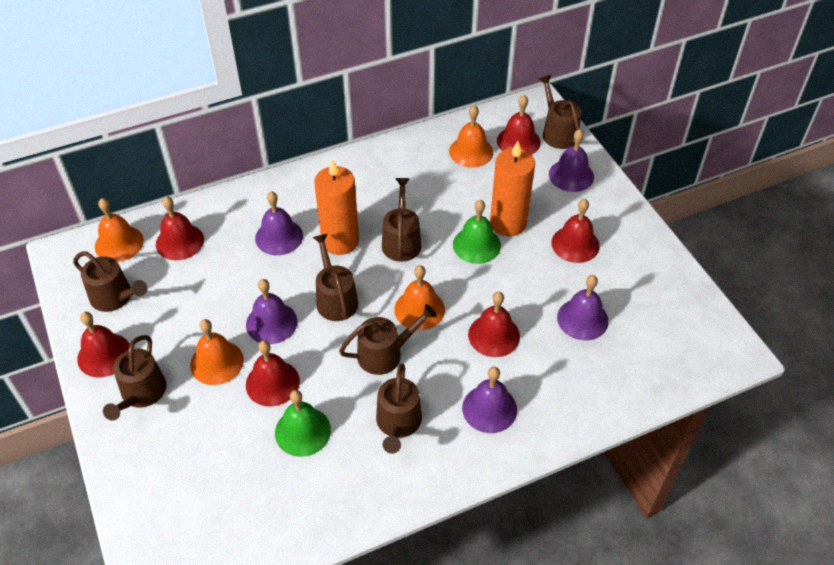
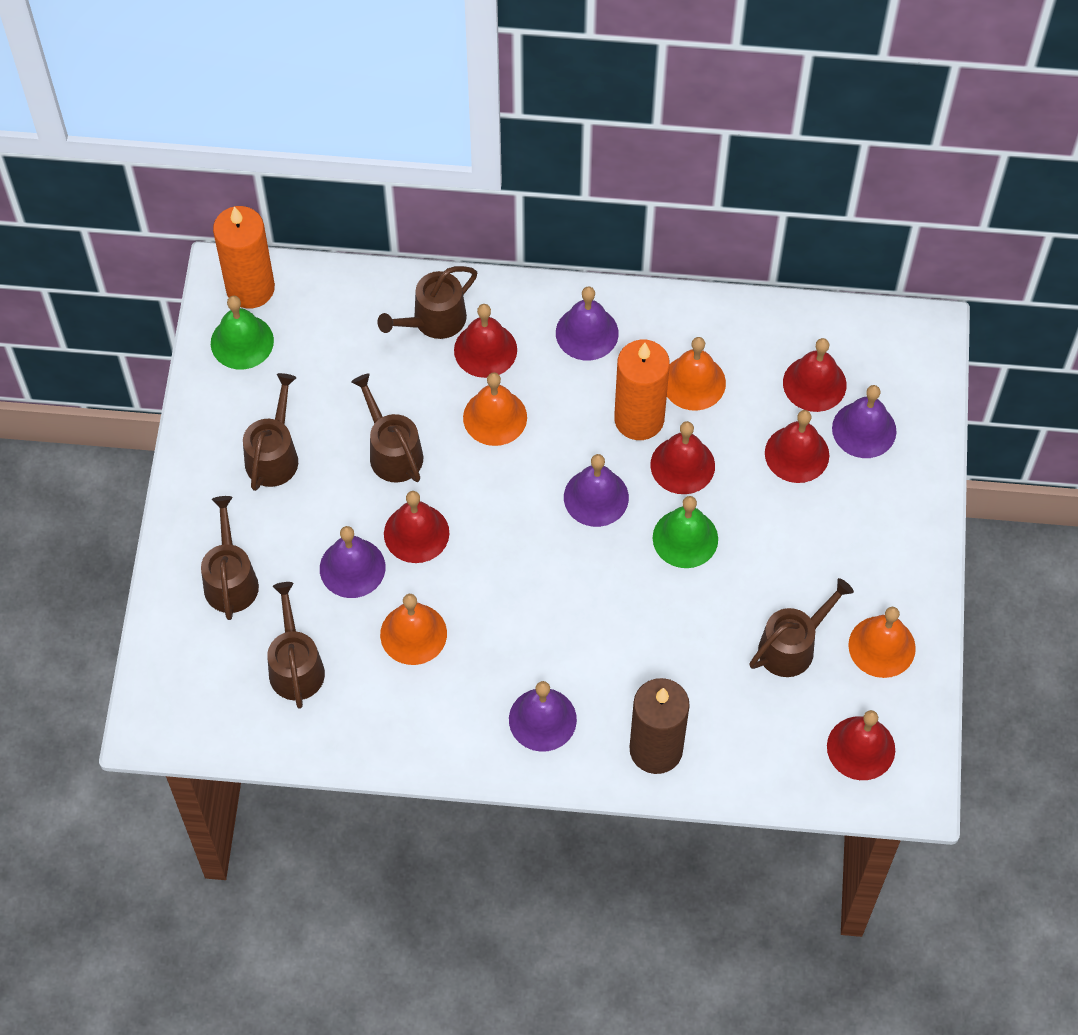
brown candle: 0 -> 1
brown watering can: 7 -> 6

